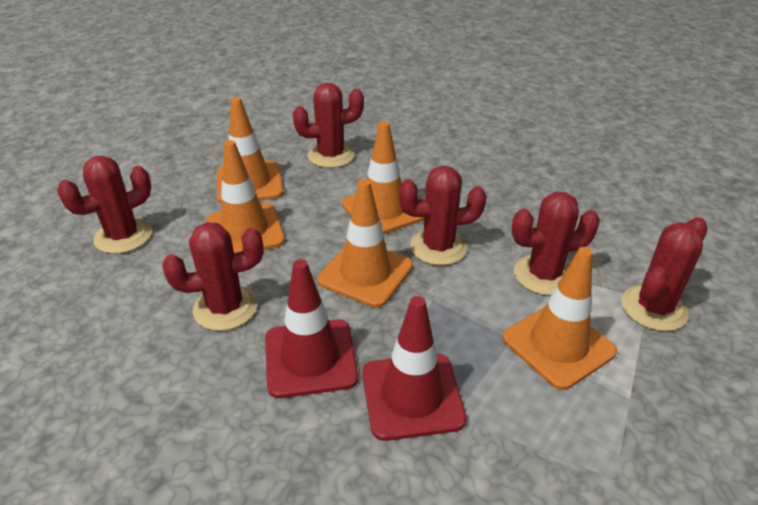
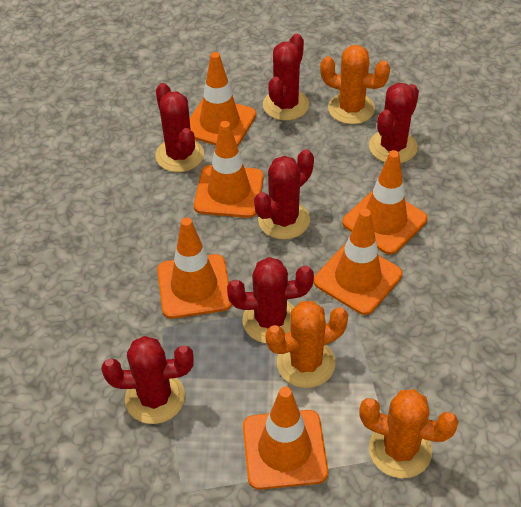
orange cactus: 0 -> 3
orange traffic cone: 5 -> 6
red traffic cone: 2 -> 0

